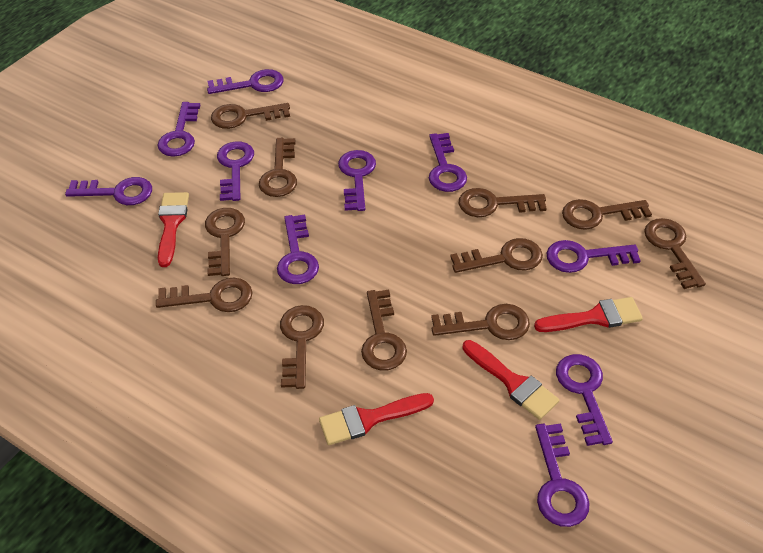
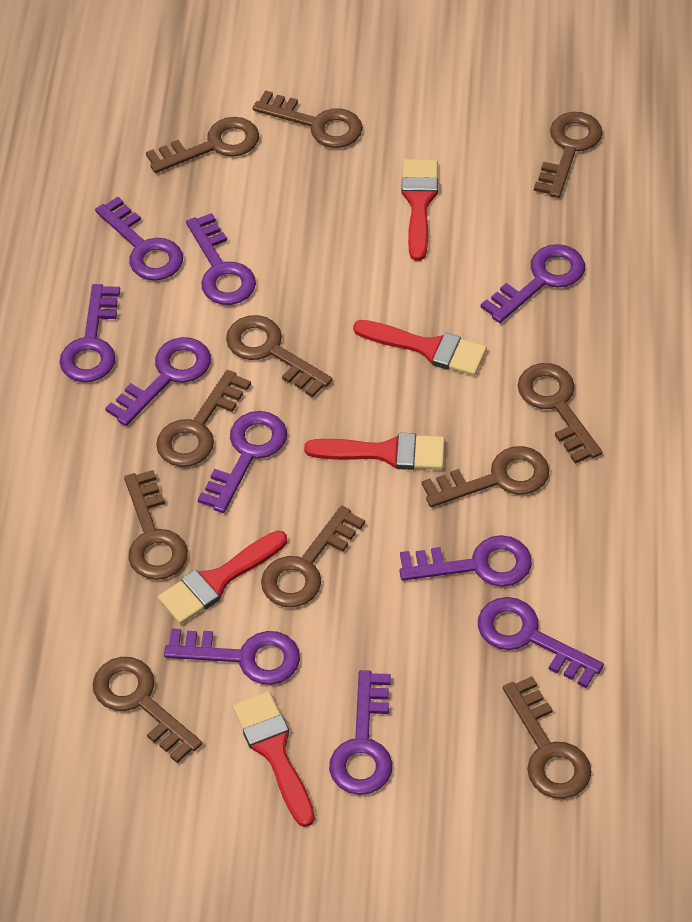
red brush: 4 -> 5

